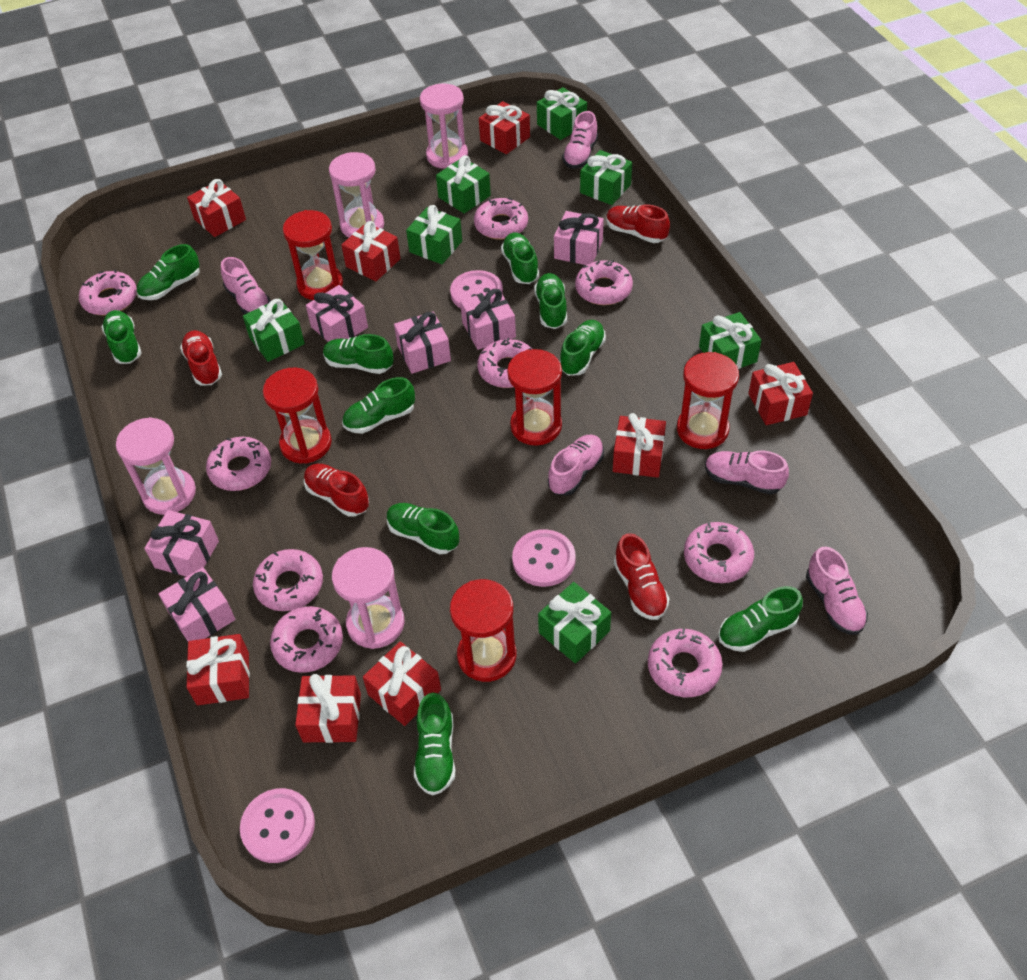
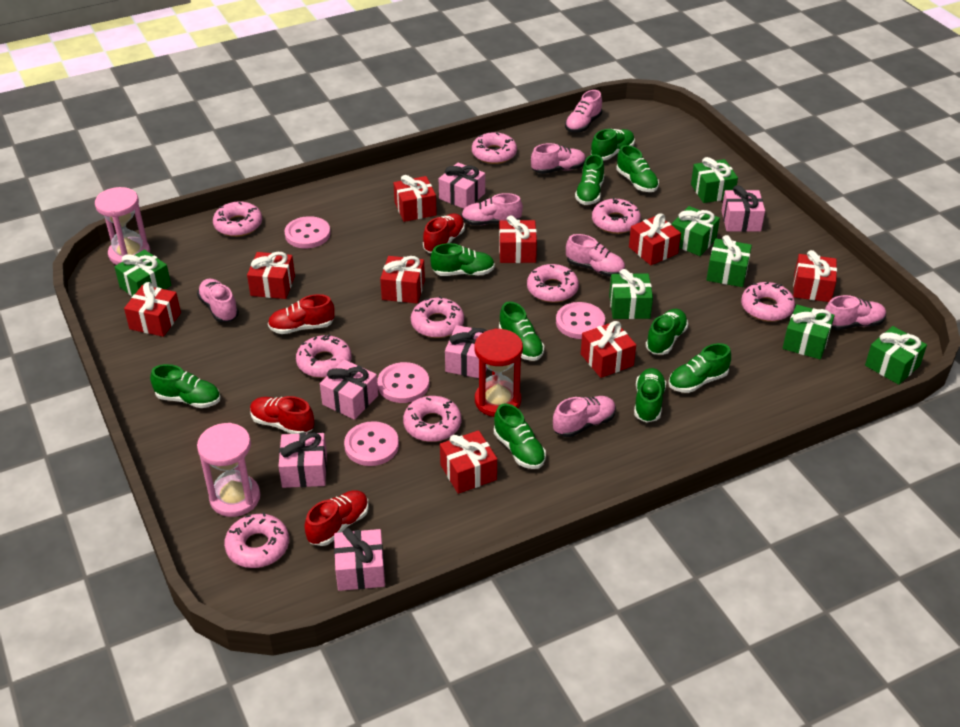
pink button: 3 -> 4
pink hourglass: 4 -> 2
pink shoe: 5 -> 7
red gift: 8 -> 9
red hourglass: 5 -> 1

